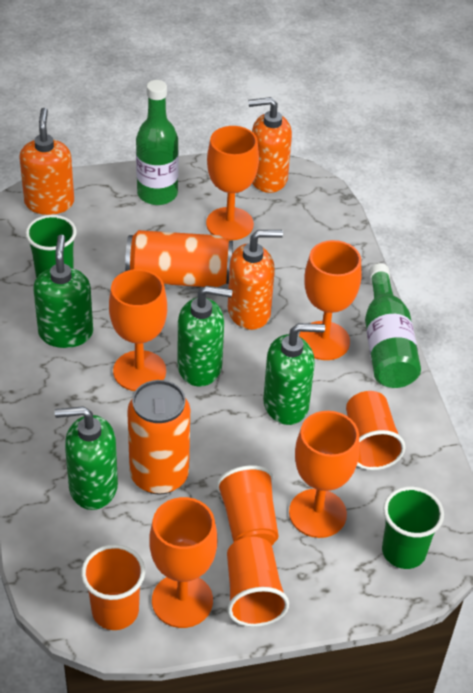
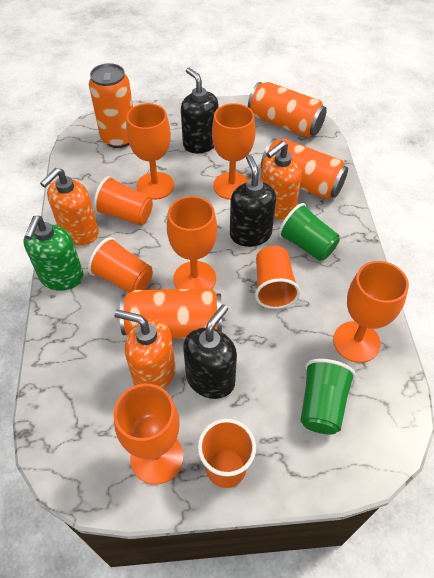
black soap dispenser: 0 -> 3
green bottle: 2 -> 0
green soap dispenser: 4 -> 1
orange can: 2 -> 4

